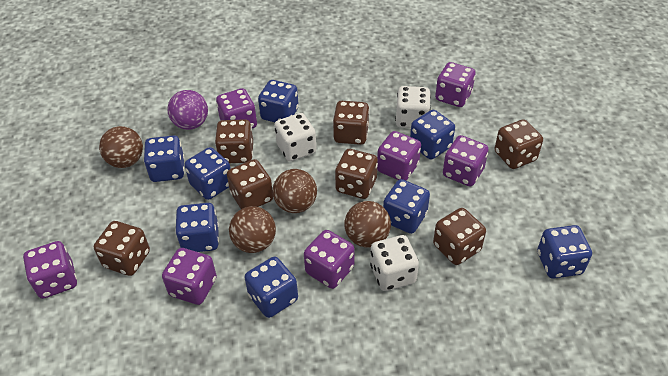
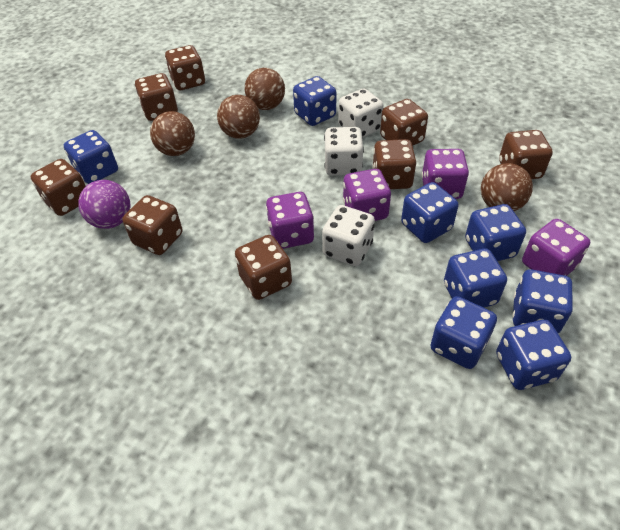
brown dice: 7 -> 8
purple dice: 7 -> 4

